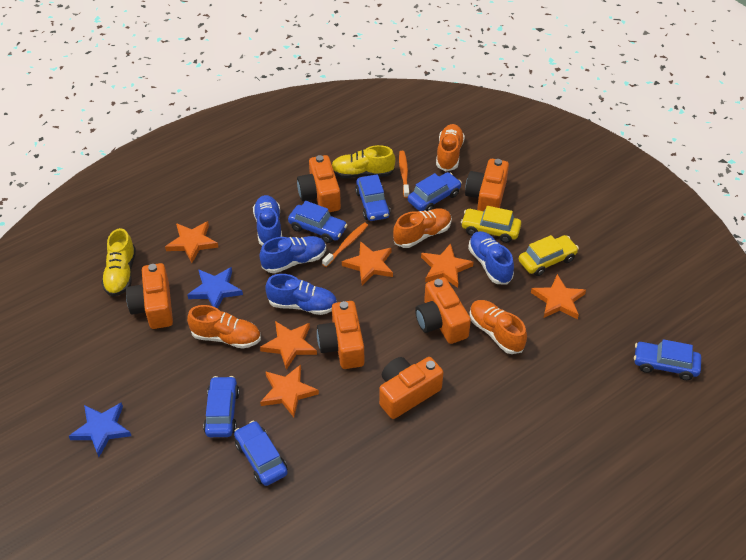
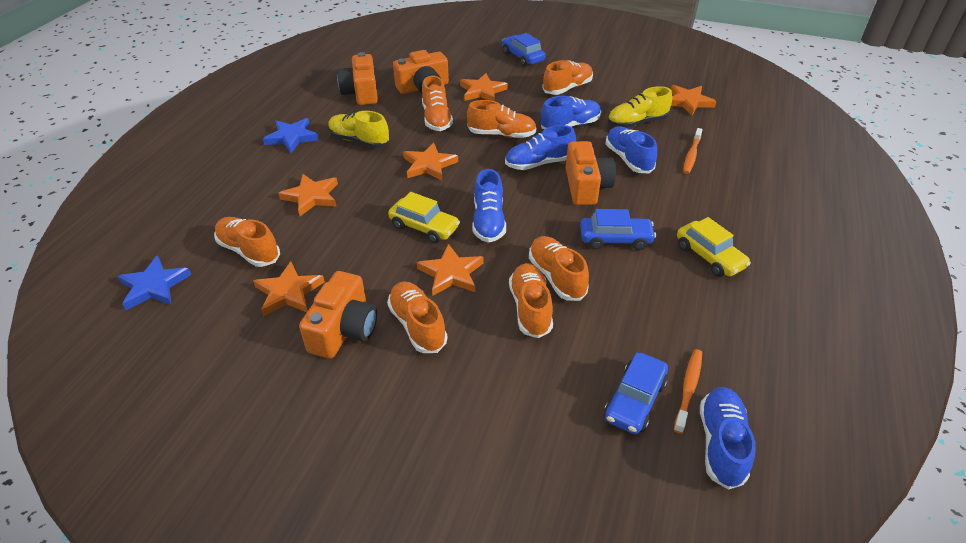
blue car: 6 -> 3
blue shoe: 4 -> 5
orange camera: 6 -> 4
orange shoe: 4 -> 7

